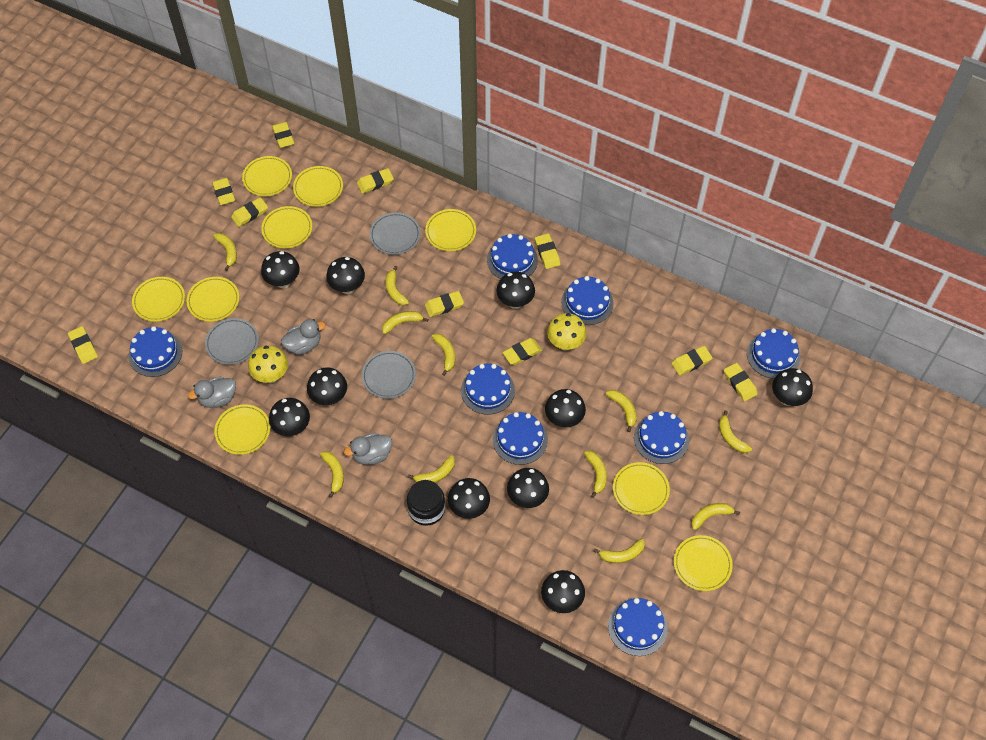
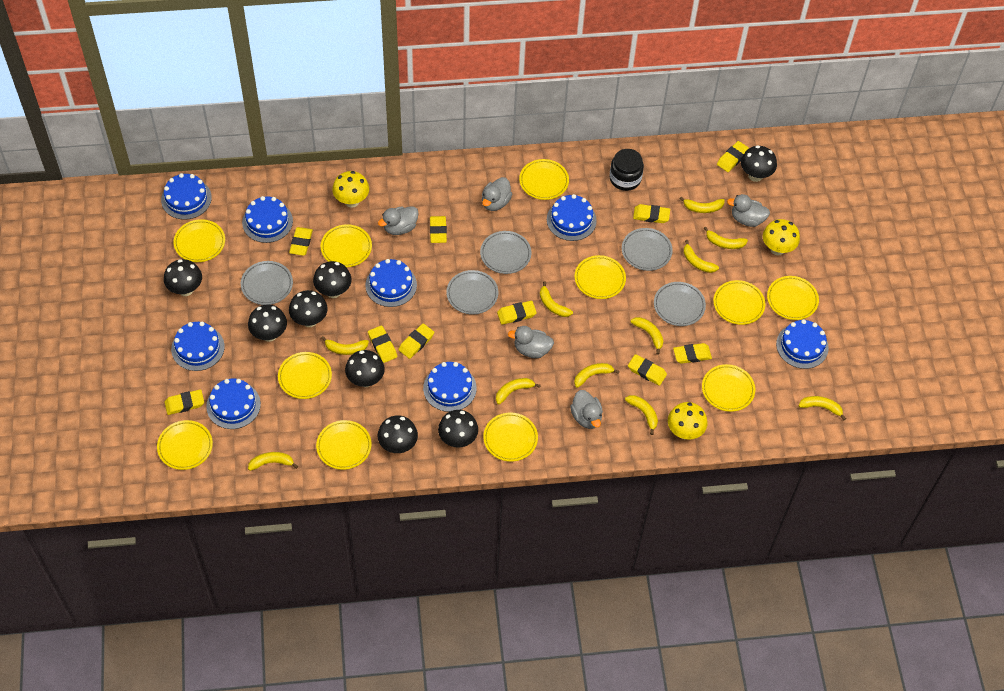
black mushroom: 10 -> 8
grey duck: 3 -> 5
grey plate: 3 -> 5
yellow mushroom: 2 -> 3
yellow plate: 9 -> 11

